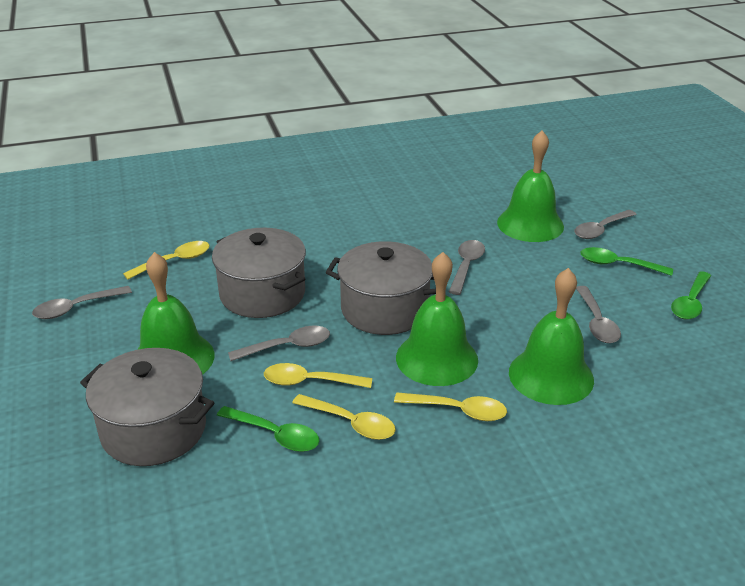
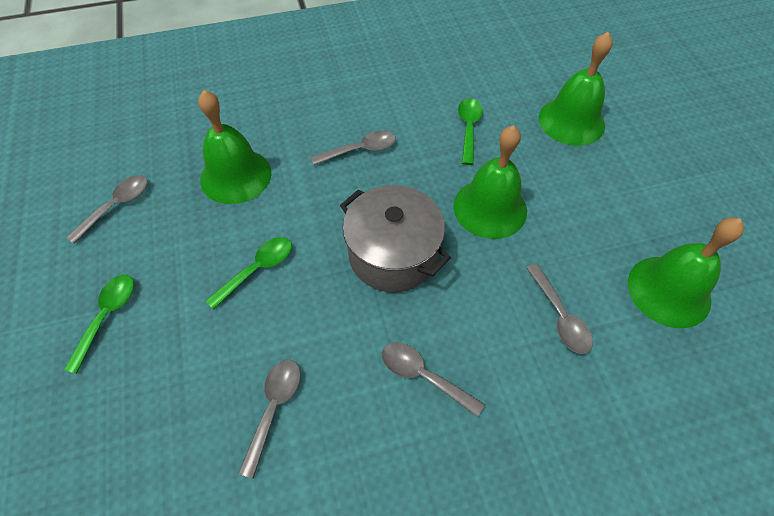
grey pot: 3 -> 1
yellow spoon: 4 -> 0

